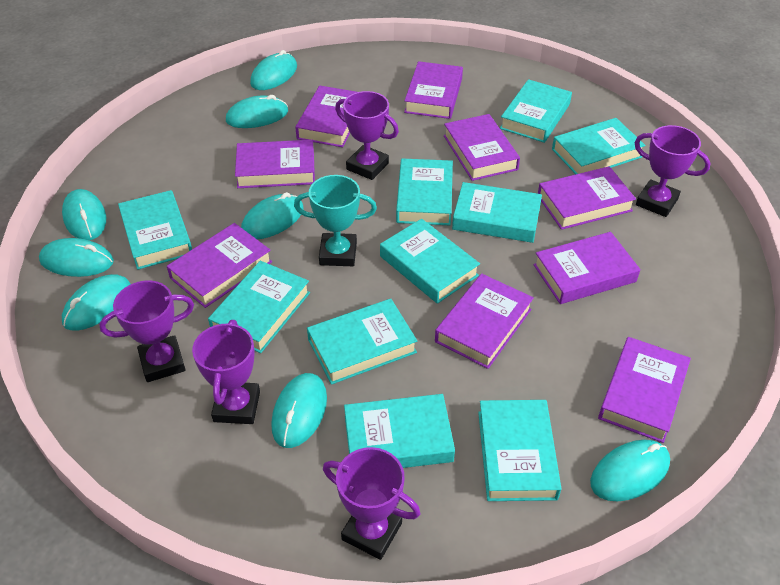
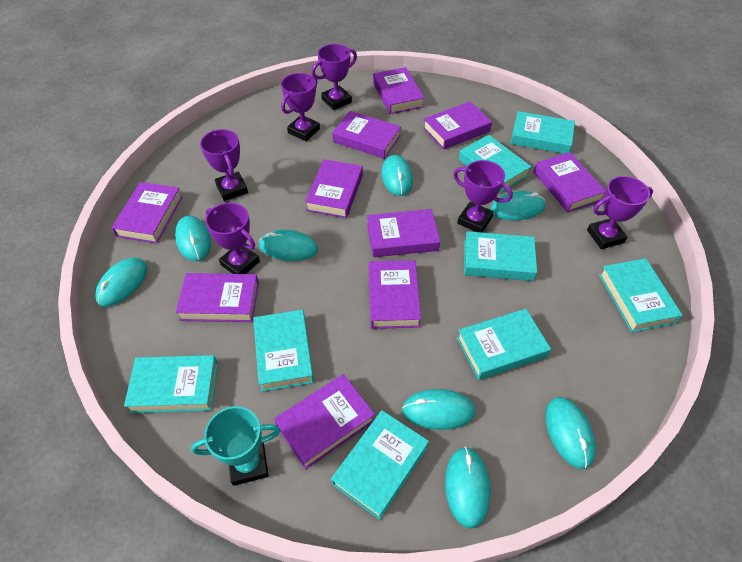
purple book: 9 -> 10
purple trophy: 5 -> 6
turquoise book: 10 -> 8

